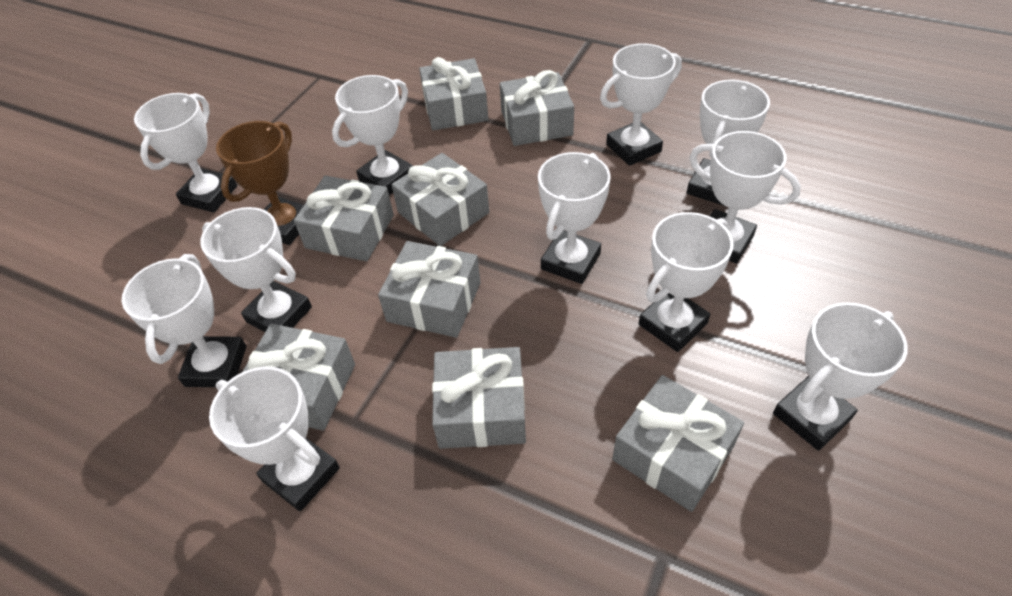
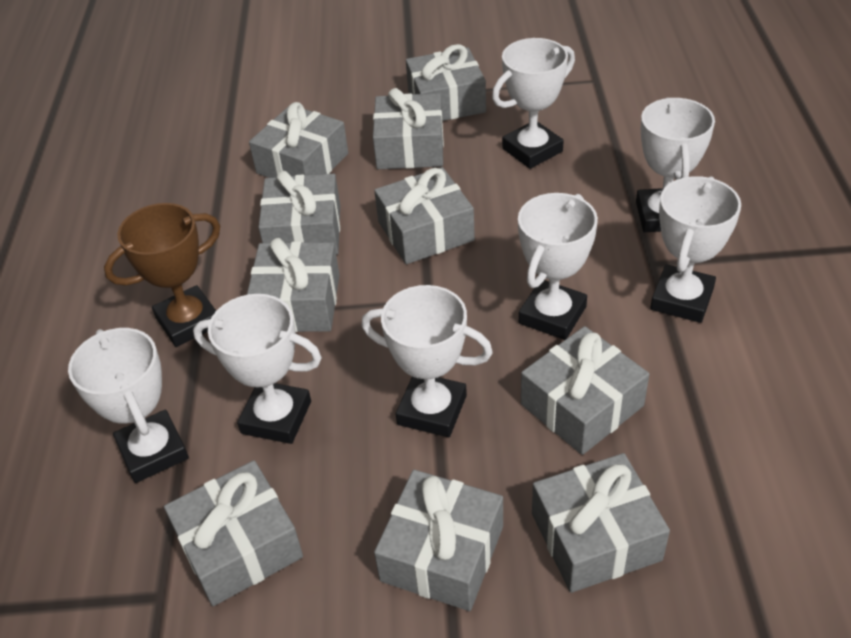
grey gift: 8 -> 10
white trophy: 11 -> 7

